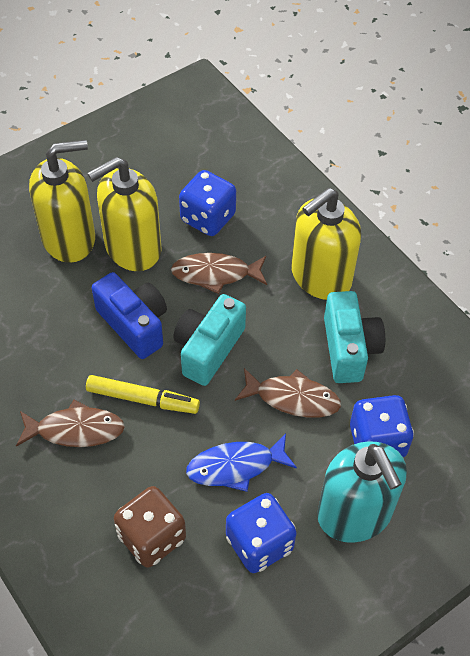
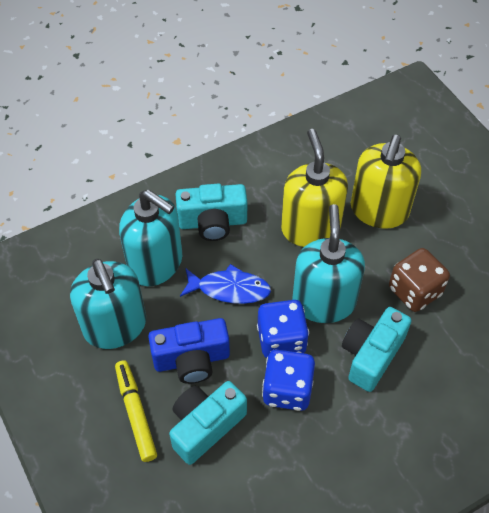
blue dice: 3 -> 2
brown fish: 3 -> 0
turquoise camera: 2 -> 3
turquoise soap dispenser: 1 -> 3
yellow soap dispenser: 3 -> 2

